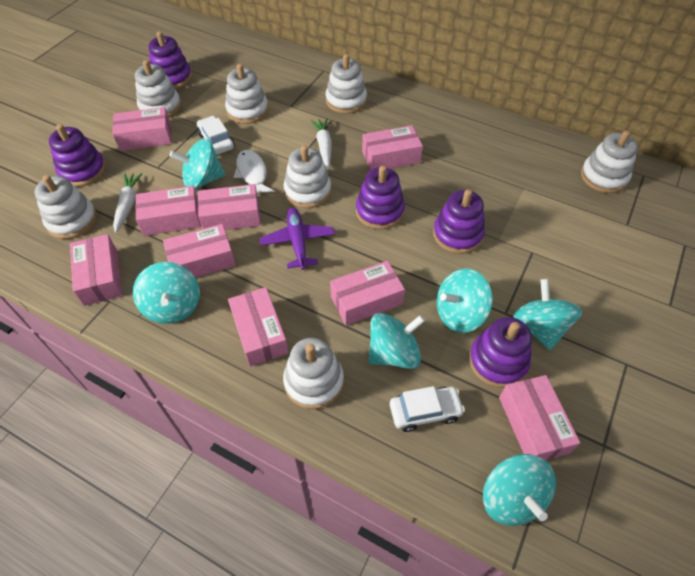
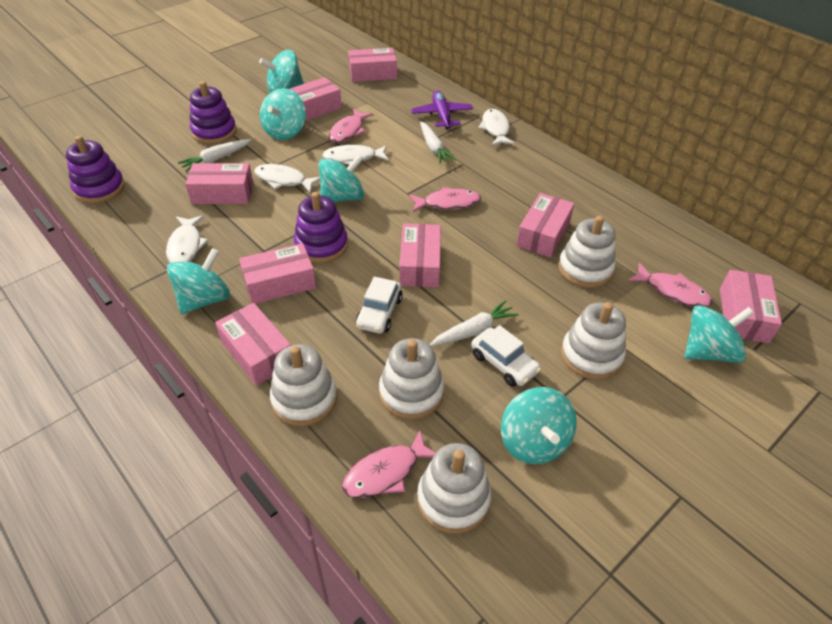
pink box: 9 -> 8
pink fish: 0 -> 4
purple stacking toy: 5 -> 3
white carrot: 2 -> 3
white fish: 1 -> 4
white stacking toy: 7 -> 5

